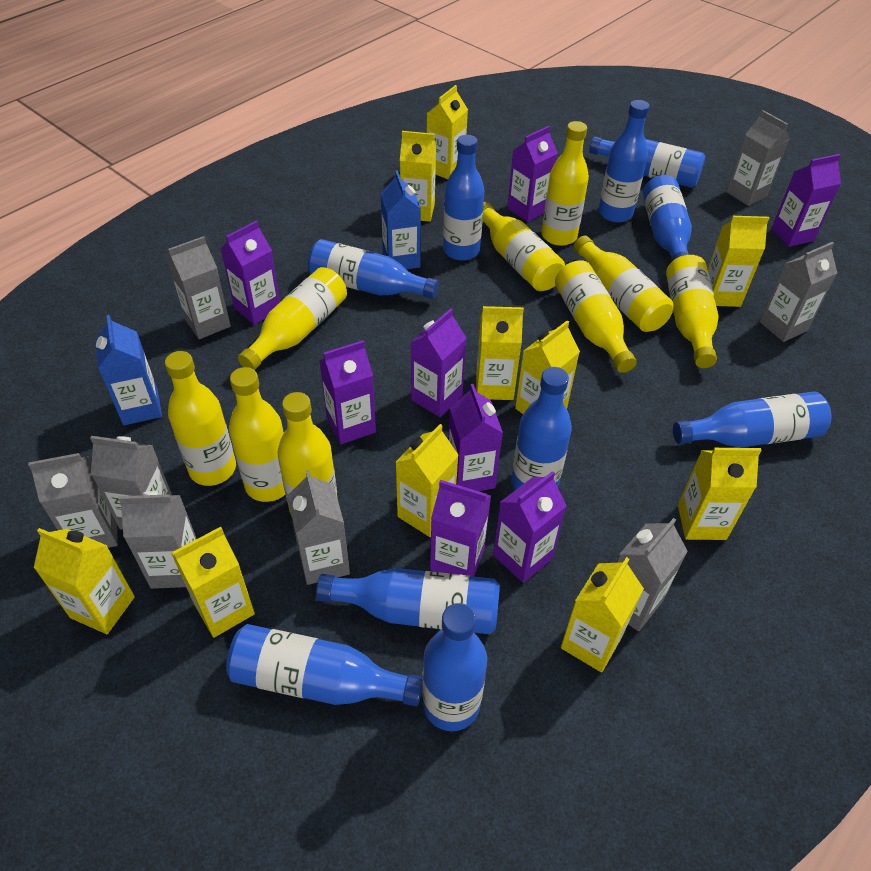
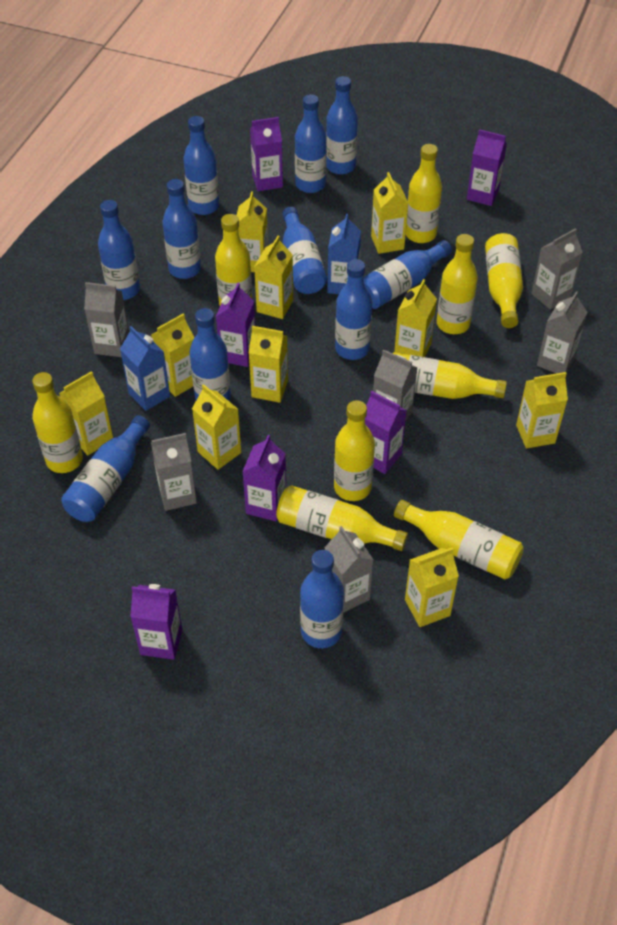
blue bottle: 10 -> 11
grey carton: 8 -> 6
purple carton: 8 -> 6

